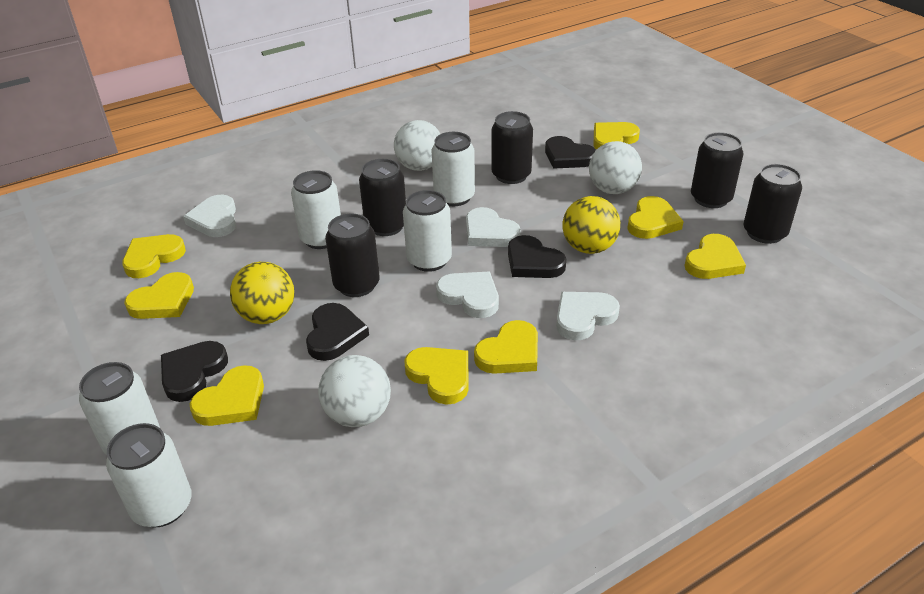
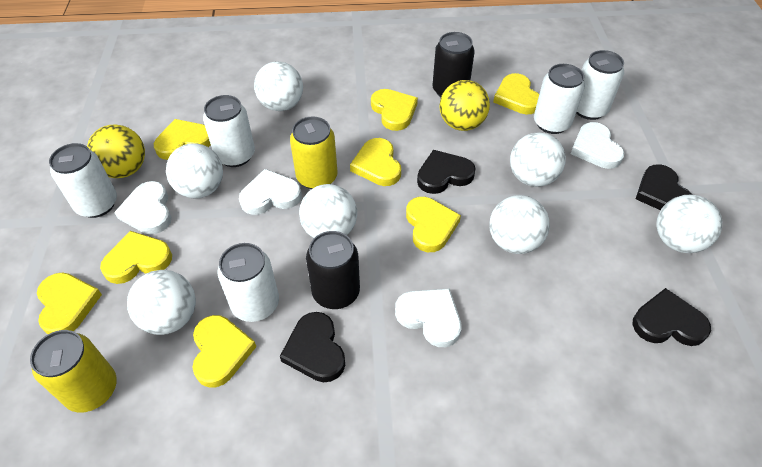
black can: 5 -> 2
white ball: 3 -> 7
yellow can: 0 -> 2

